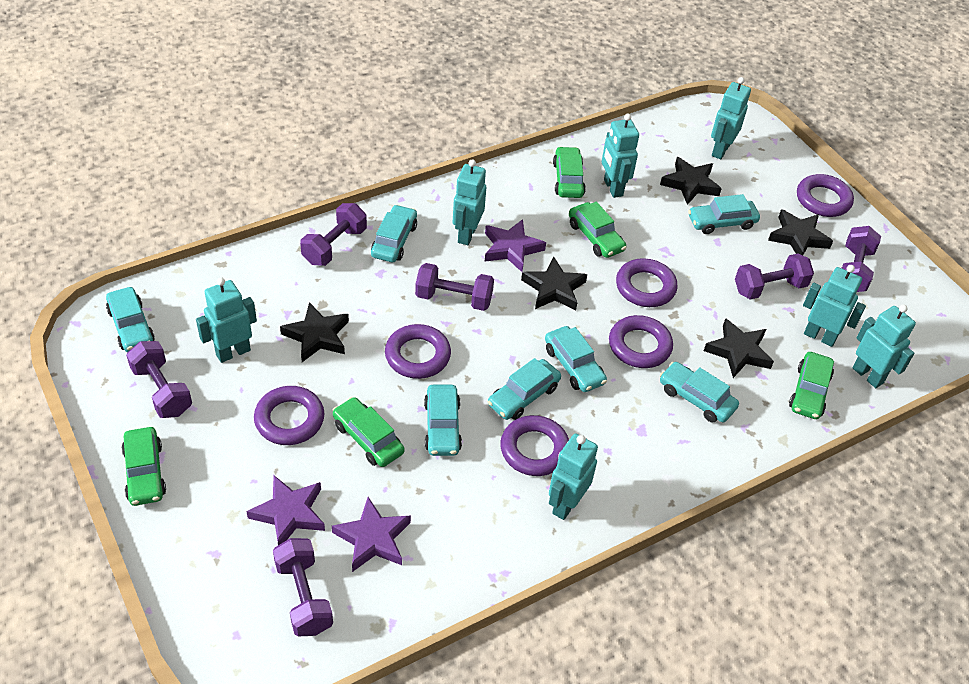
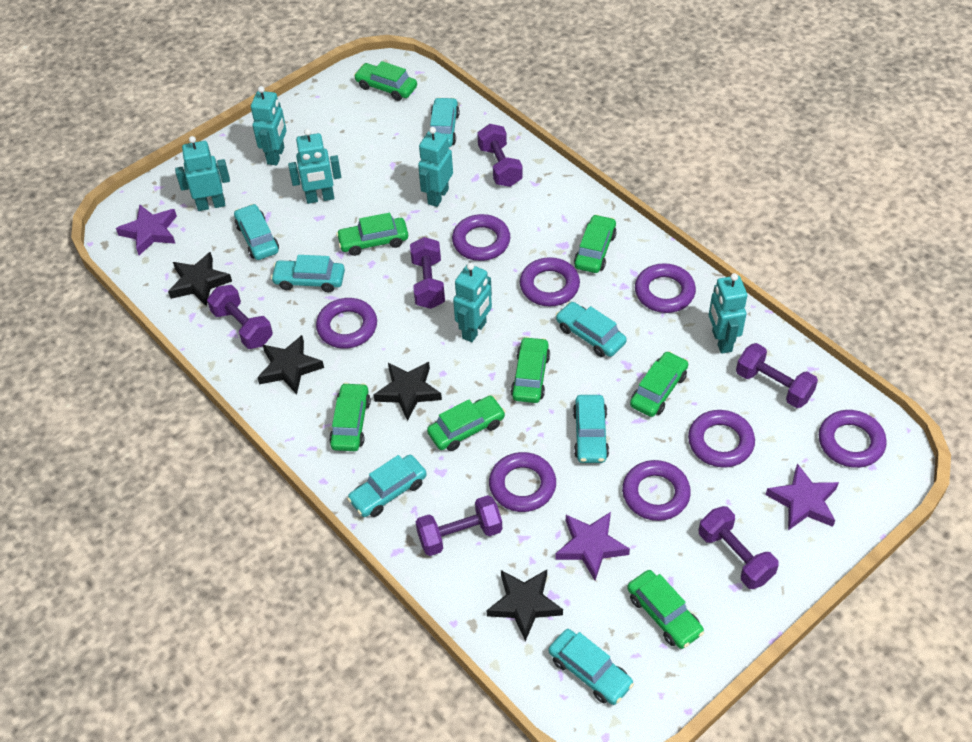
black star: 5 -> 4
green car: 5 -> 8
purple ring: 6 -> 8
turquoise robot: 7 -> 6

